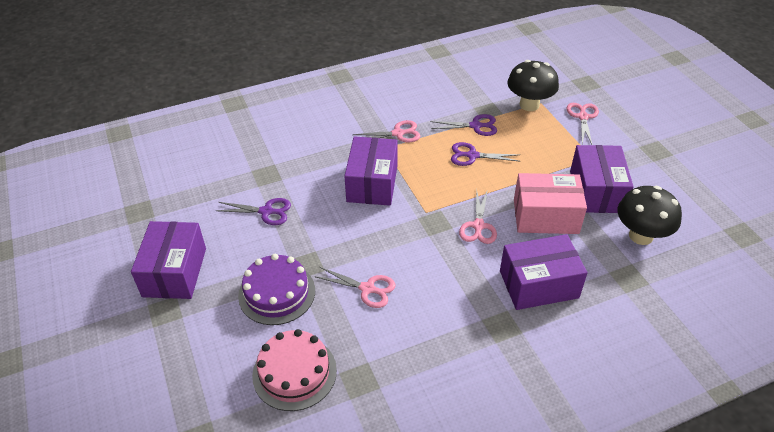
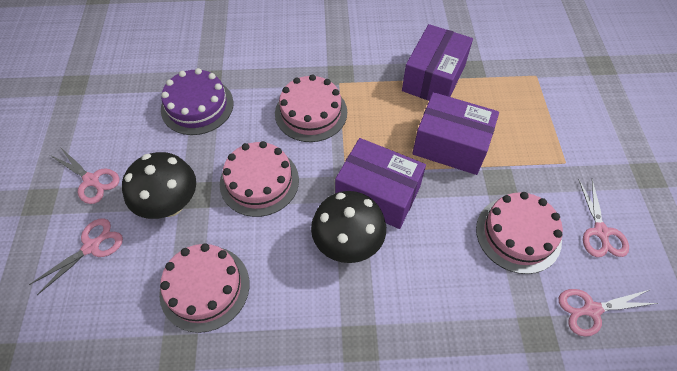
pink box: 1 -> 0
pink cake: 1 -> 4
purple box: 4 -> 3
purple scissors: 3 -> 0

